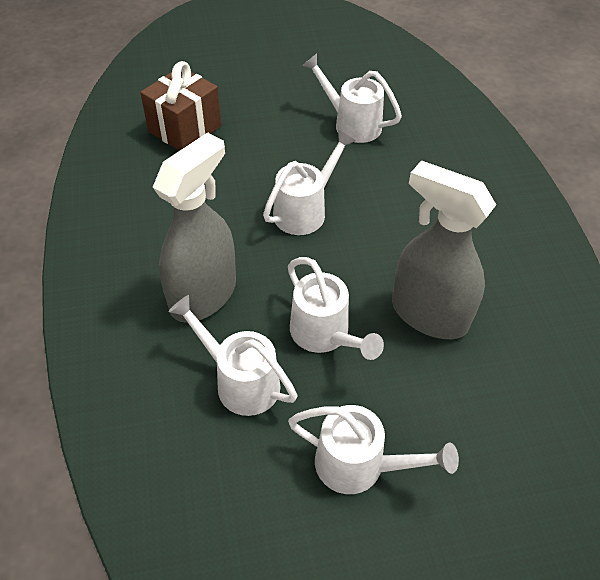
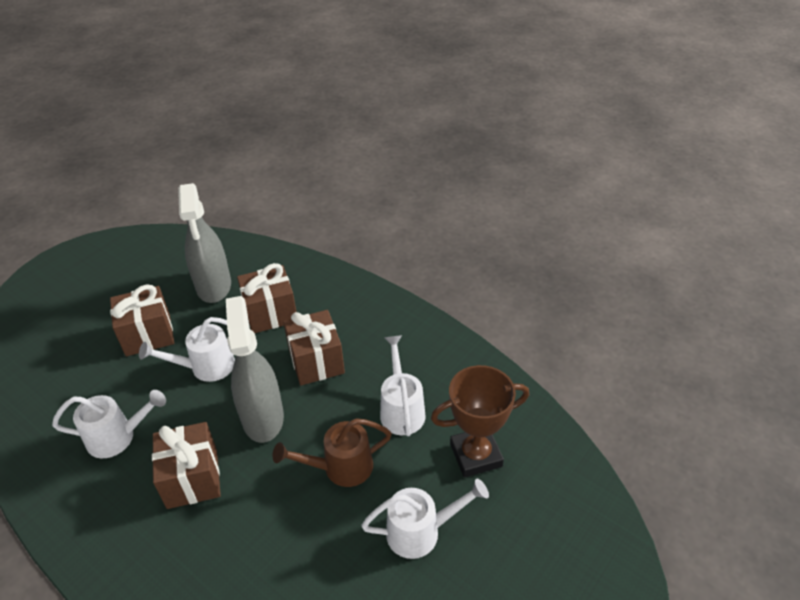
brown gift: 1 -> 4
brown trophy: 0 -> 1
brown watering can: 0 -> 1
white watering can: 5 -> 4

